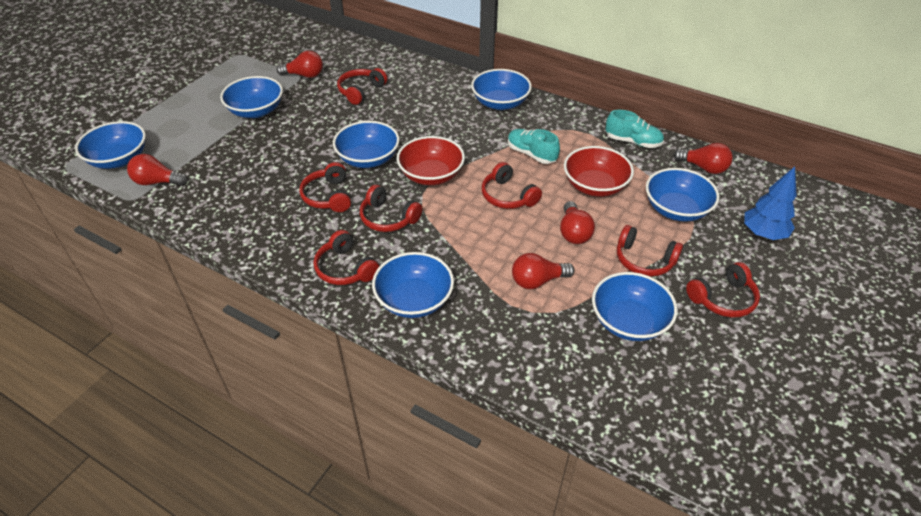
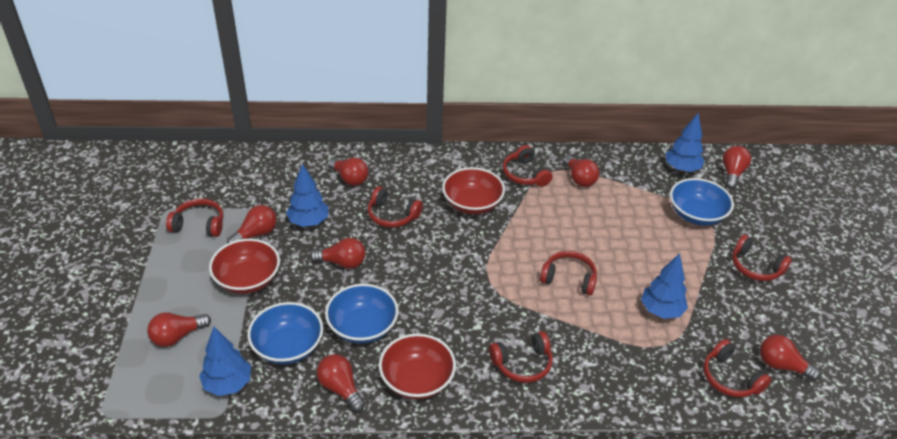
blue bowl: 7 -> 3
blue tree: 1 -> 4
red bowl: 2 -> 3
red light bulb: 5 -> 8
turquoise shoe: 2 -> 0

